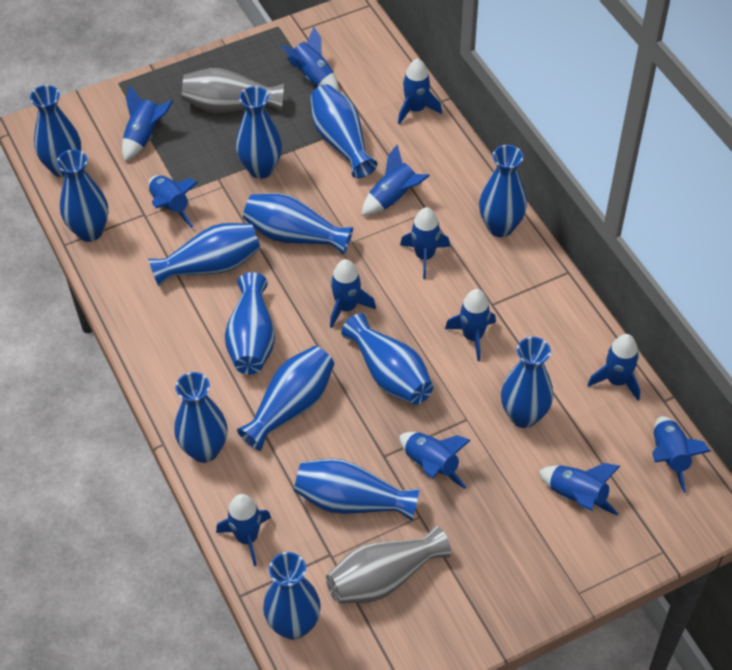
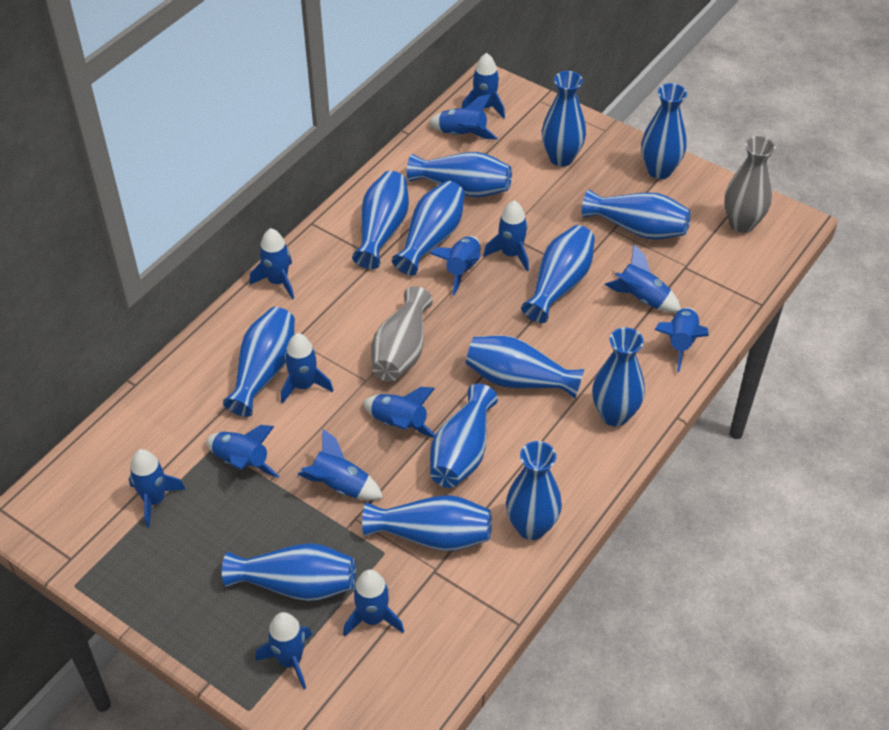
blue rocket: 13 -> 14

